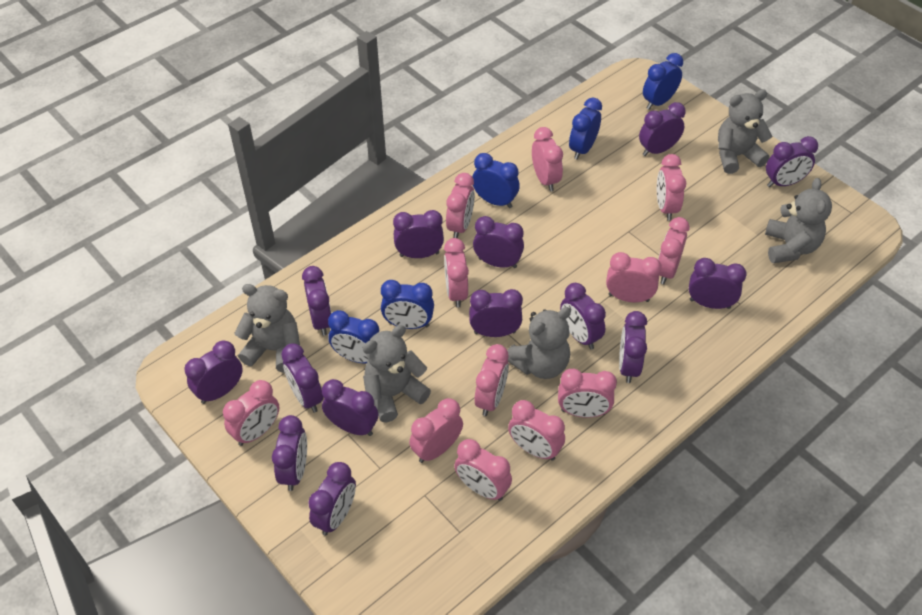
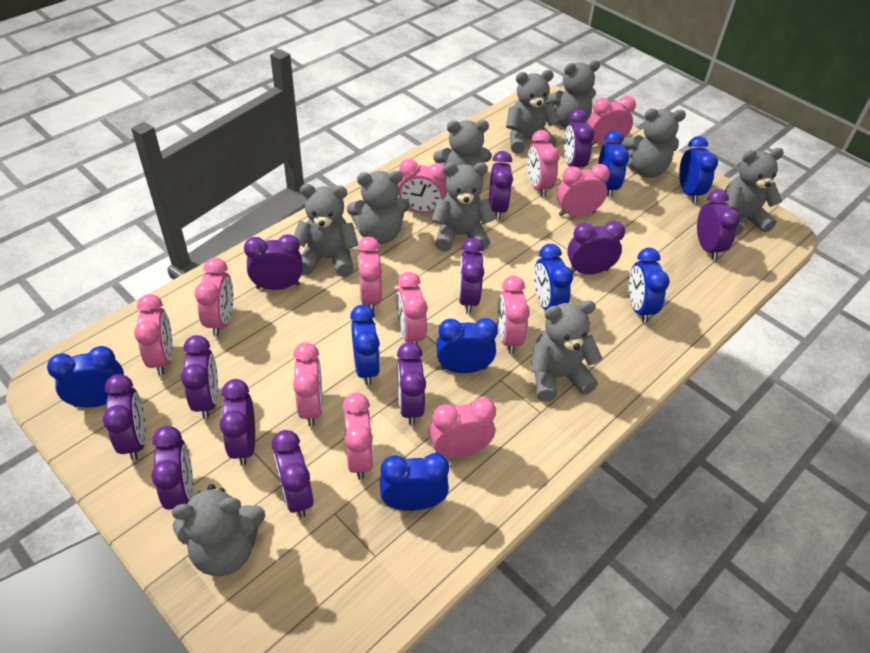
blue clock: 5 -> 8
grey teddy bear: 5 -> 10
purple clock: 14 -> 12

